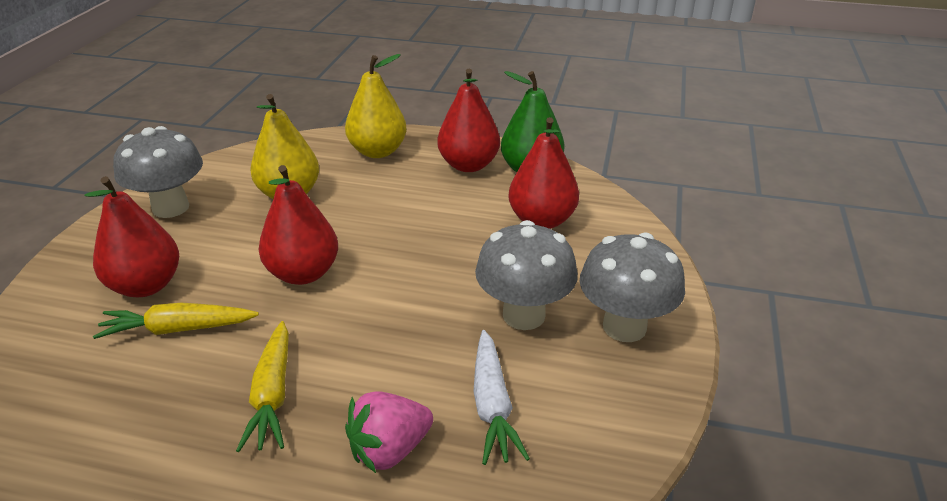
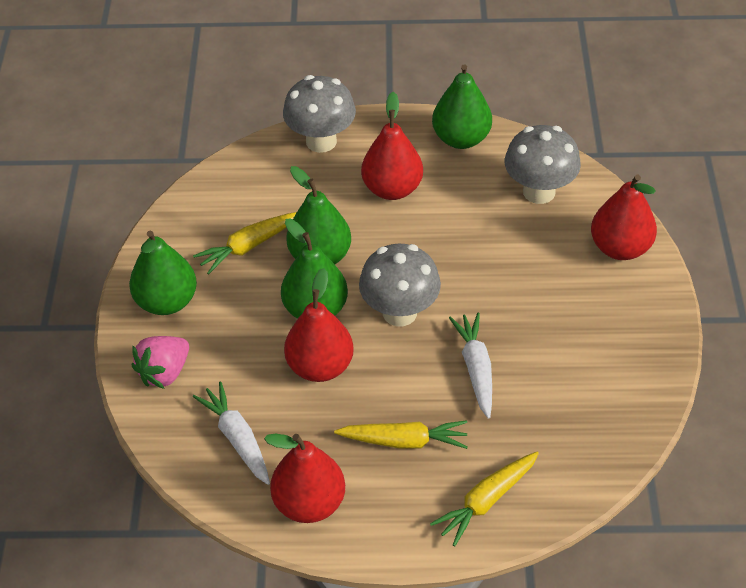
green pear: 1 -> 4
white carrot: 1 -> 2
yellow carrot: 2 -> 3
yellow pear: 2 -> 0

